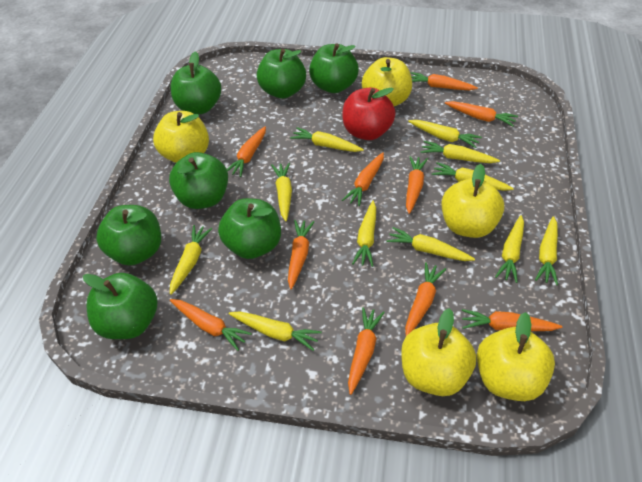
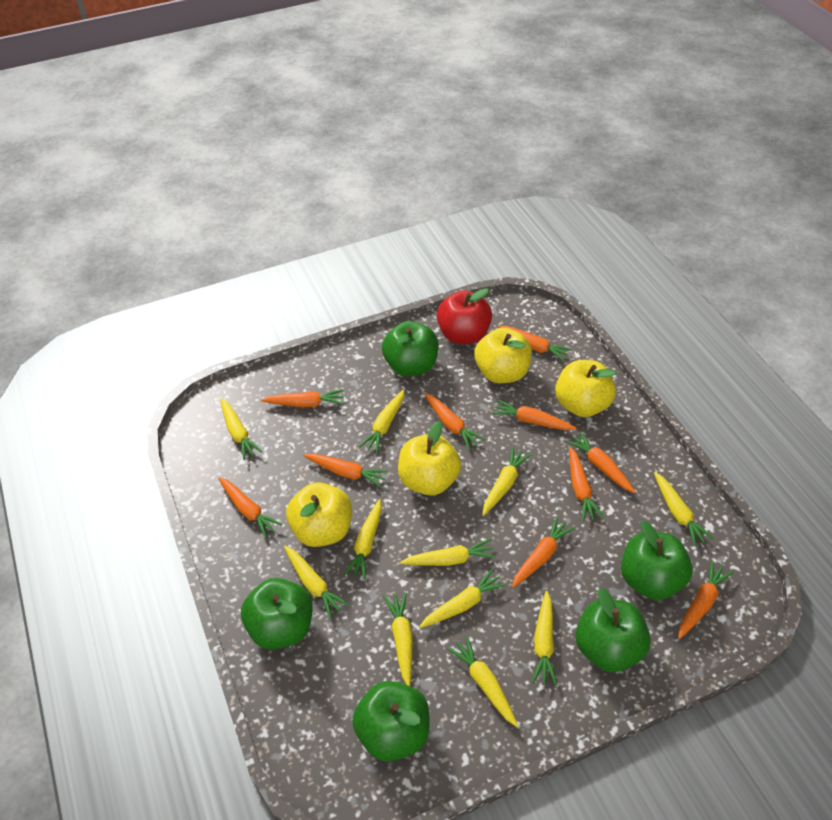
green apple: 7 -> 5
yellow apple: 5 -> 4

